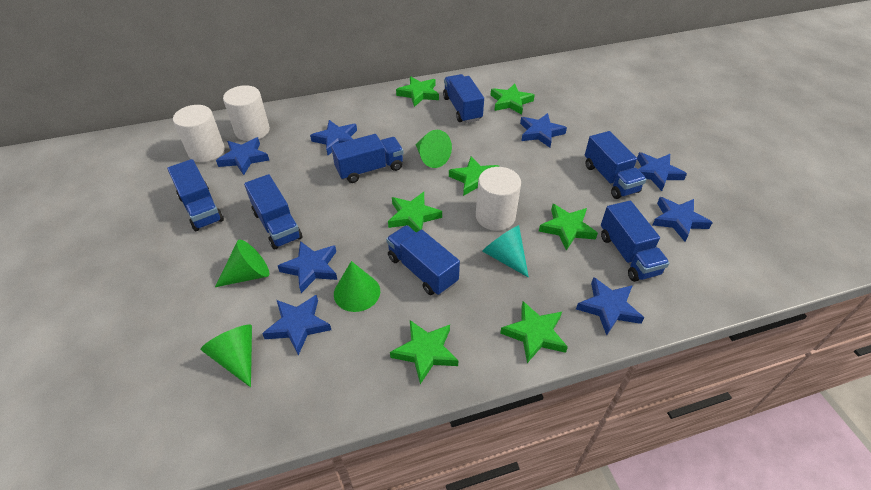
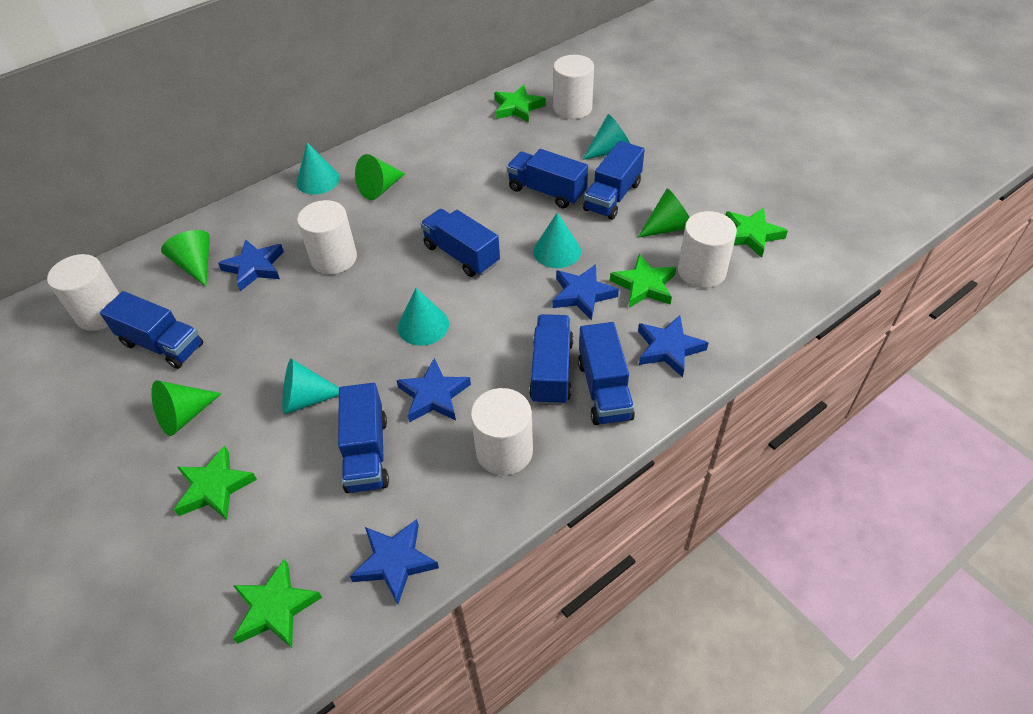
blue star: 8 -> 5
green star: 7 -> 5
turquoise cone: 1 -> 5
white cylinder: 3 -> 5

